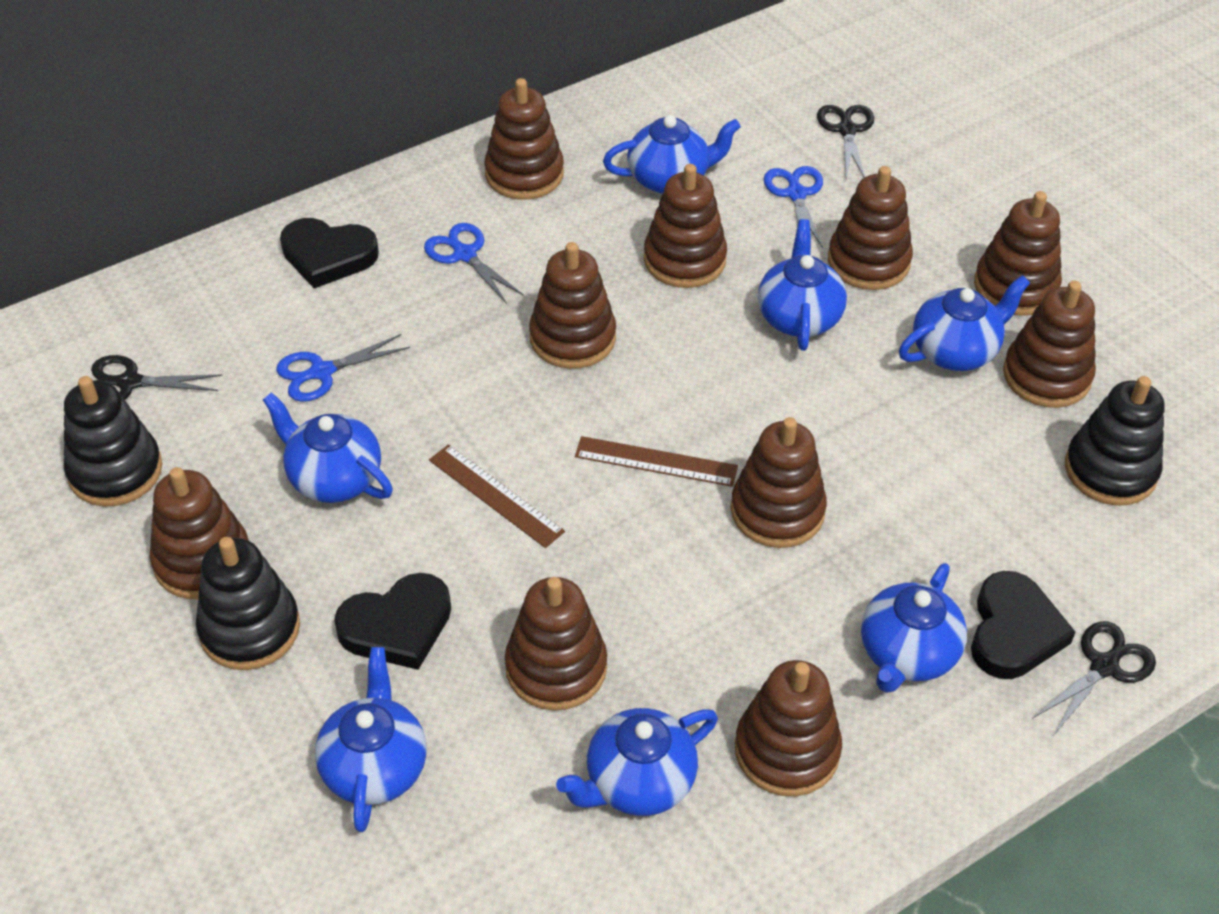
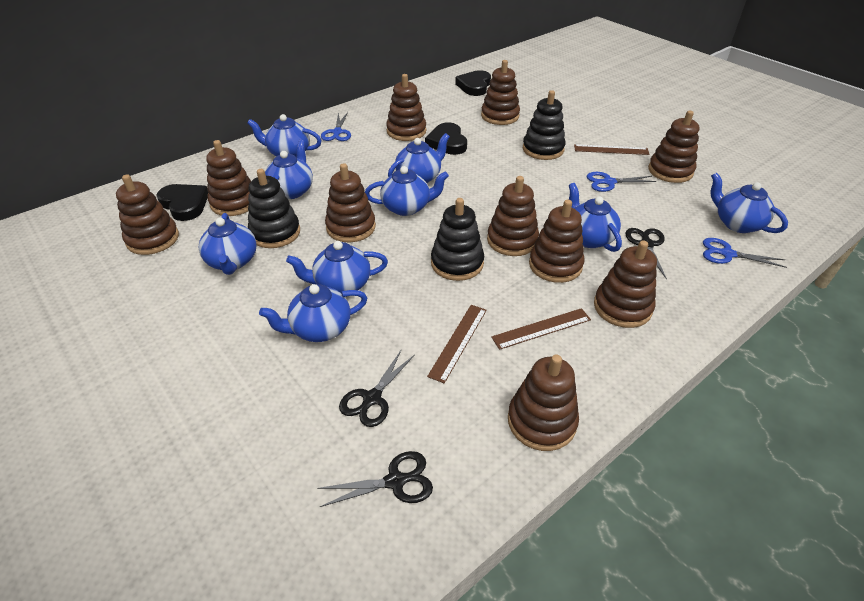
blue teapot: 7 -> 9
brown ruler: 2 -> 3

